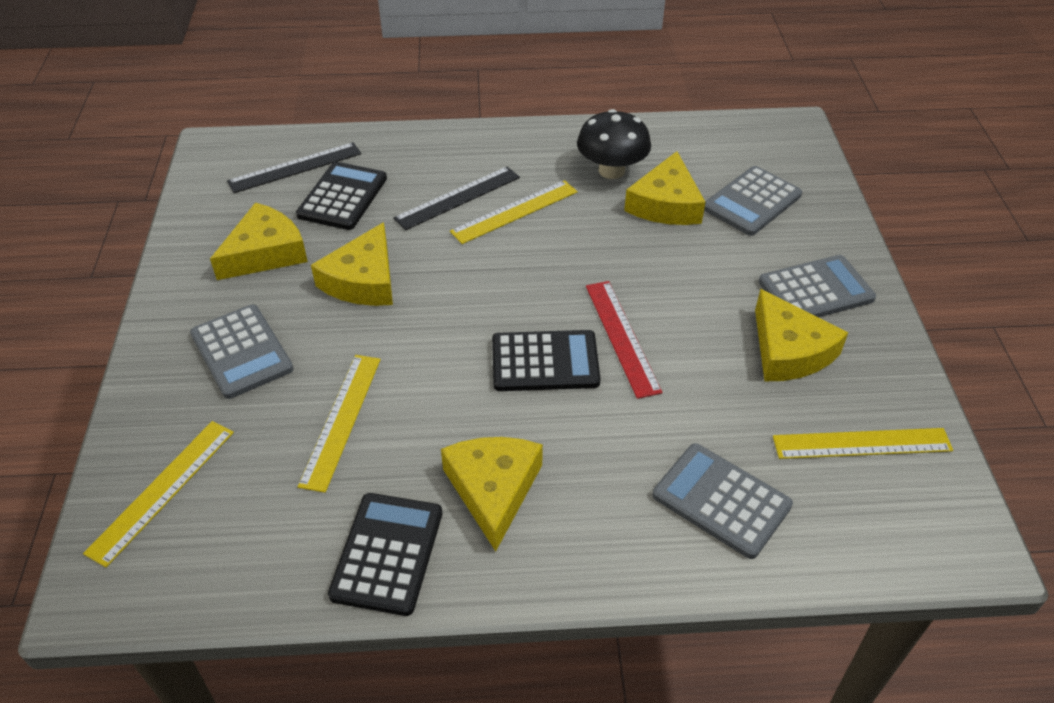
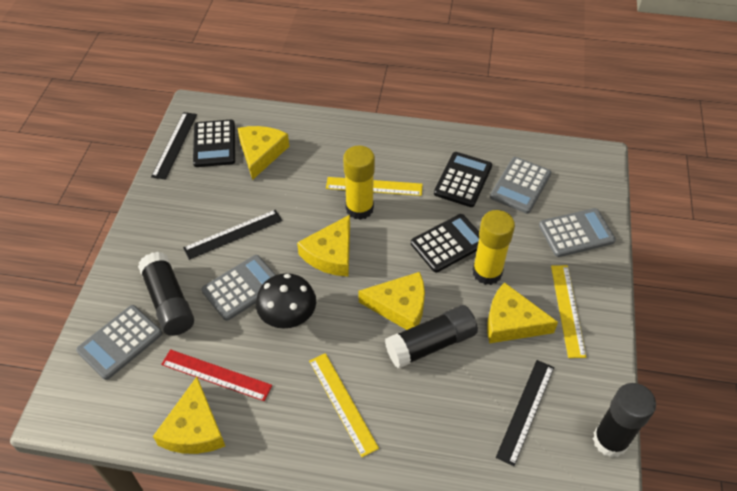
black glue stick: 0 -> 3
black ruler: 2 -> 3
yellow glue stick: 0 -> 2
yellow ruler: 4 -> 3

